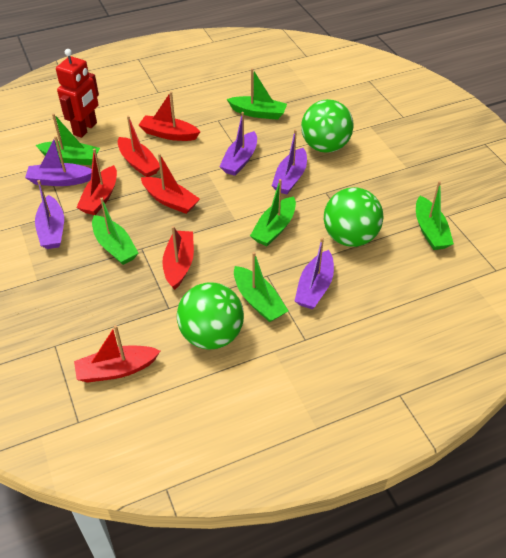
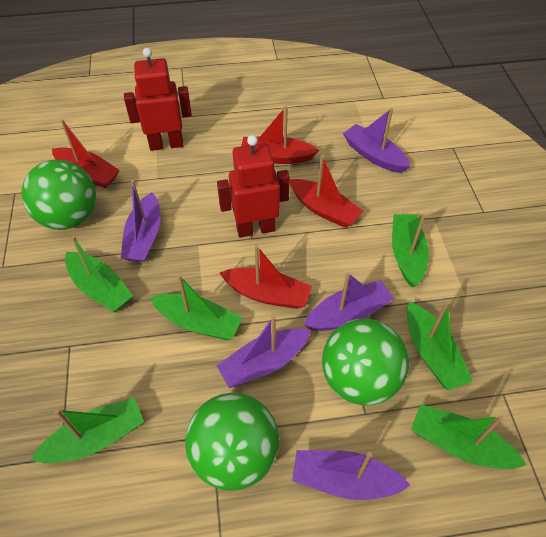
red boat: 6 -> 4
red robot: 1 -> 2

